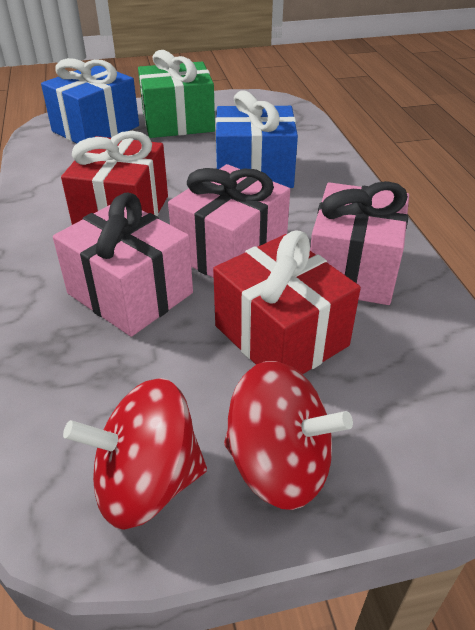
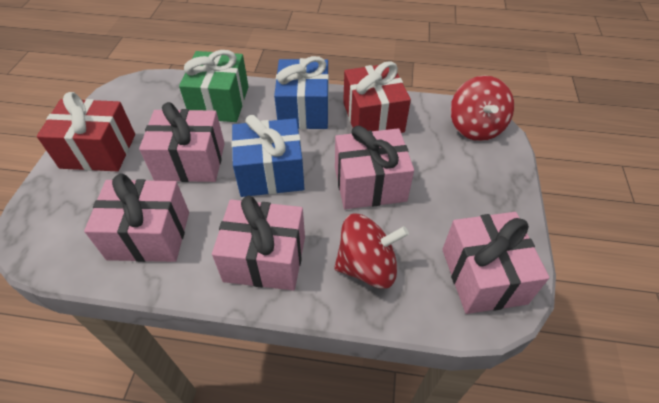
pink gift: 3 -> 5

